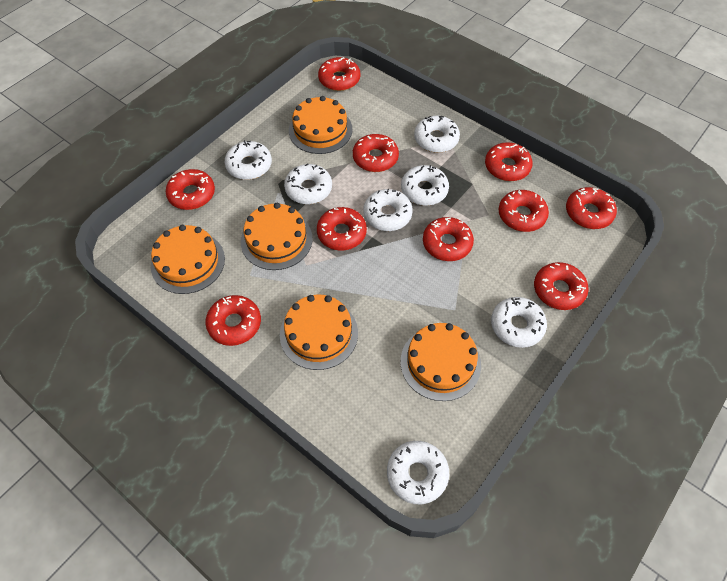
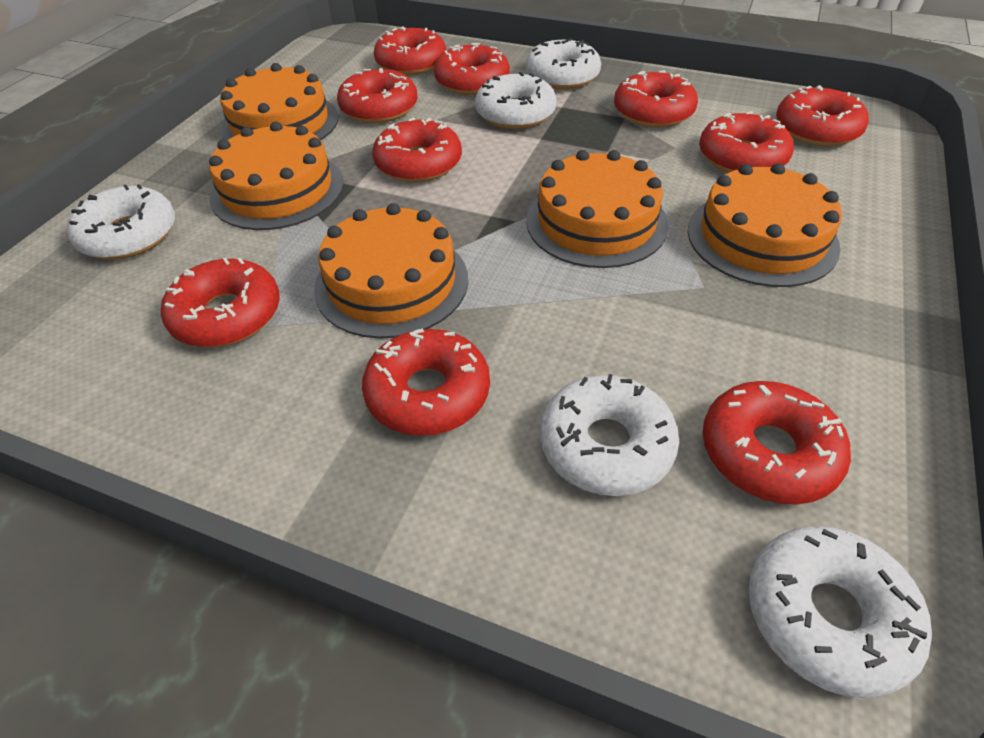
white donut: 7 -> 5

